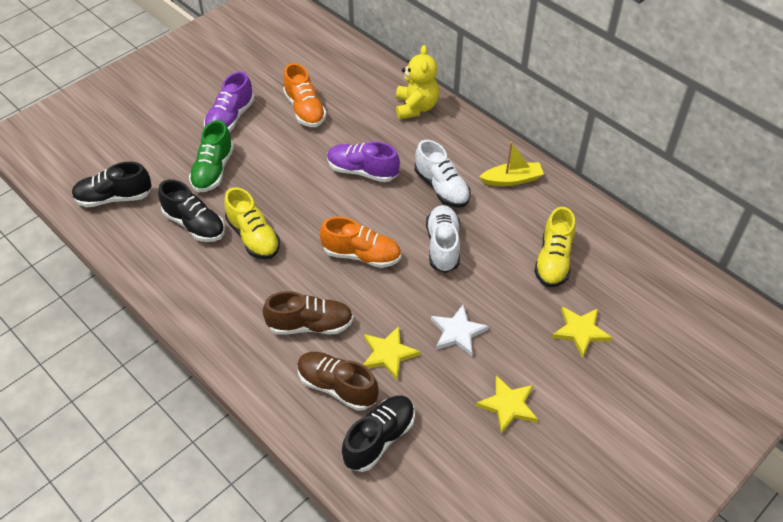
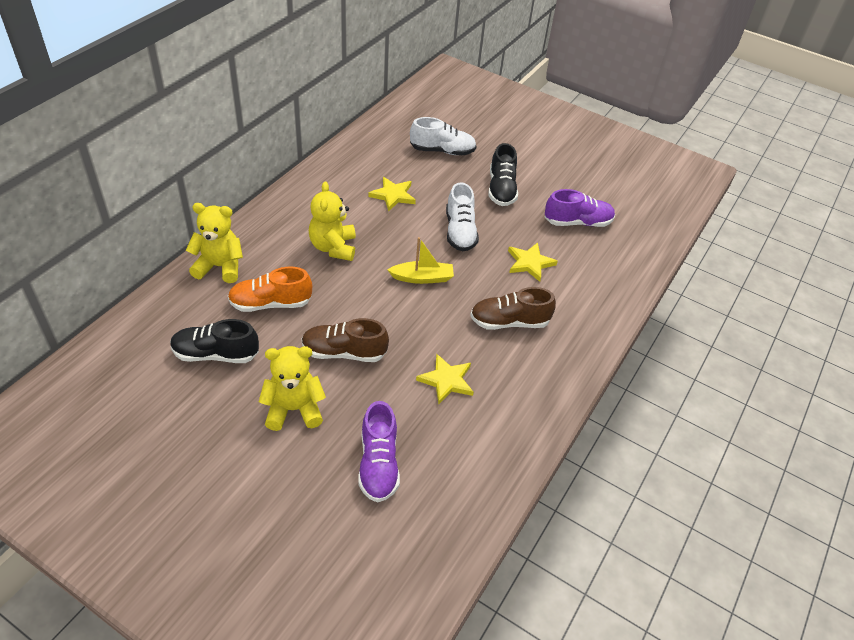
black shoe: 3 -> 2
green shoe: 1 -> 0
orange shoe: 2 -> 1
white star: 1 -> 0
yellow shoe: 2 -> 0
yellow teddy bear: 1 -> 3

